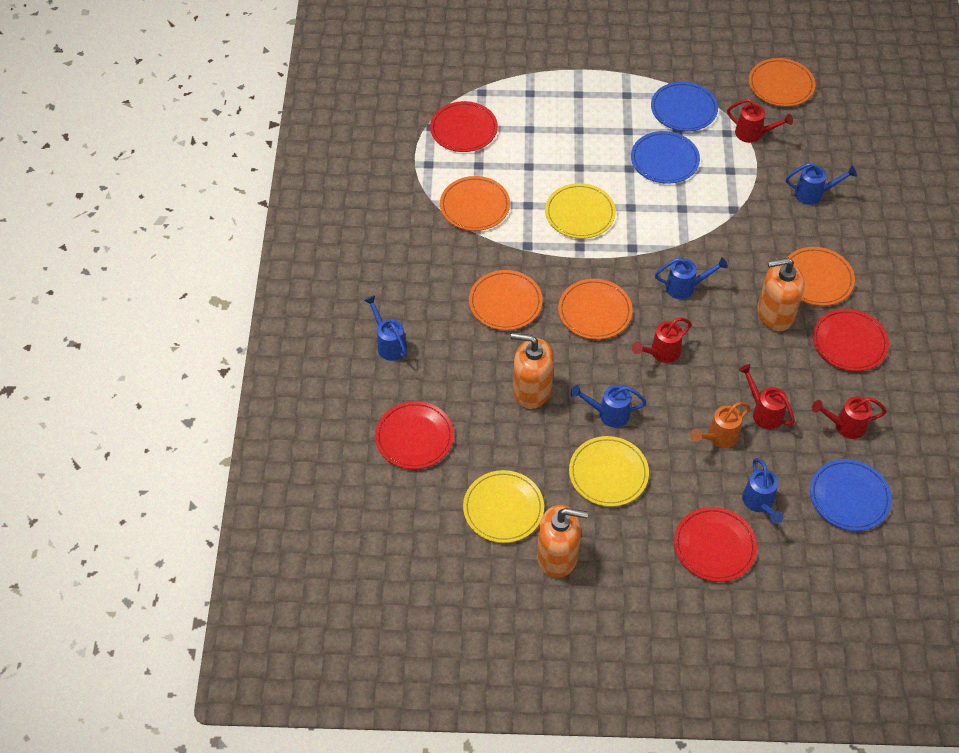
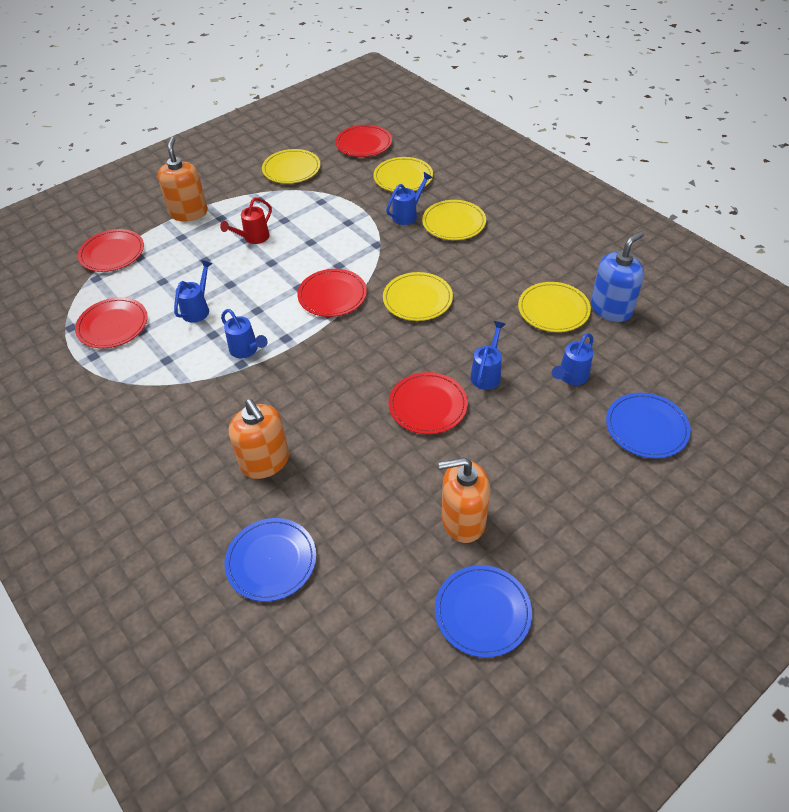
blue soap dispenser: 0 -> 1
orange plate: 5 -> 0
orange watering can: 1 -> 0
red plate: 4 -> 5
red watering can: 4 -> 1
yellow plate: 3 -> 5

